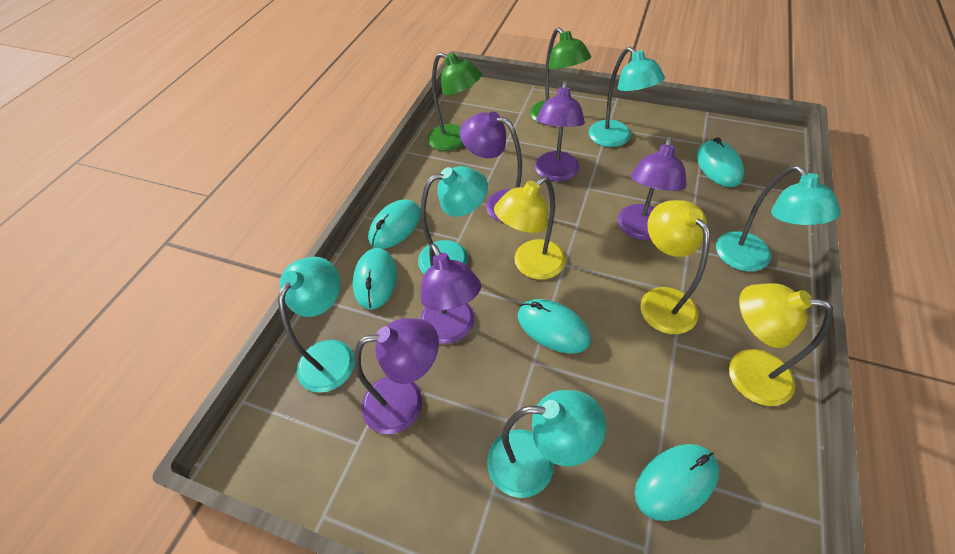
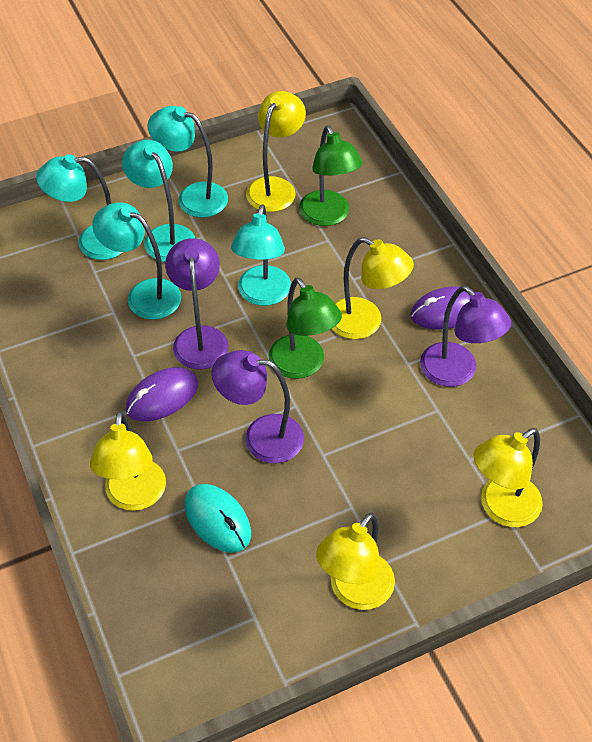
purple lamp: 5 -> 3
purple mouse: 0 -> 2
turquoise mouse: 5 -> 1
yellow lamp: 3 -> 5

